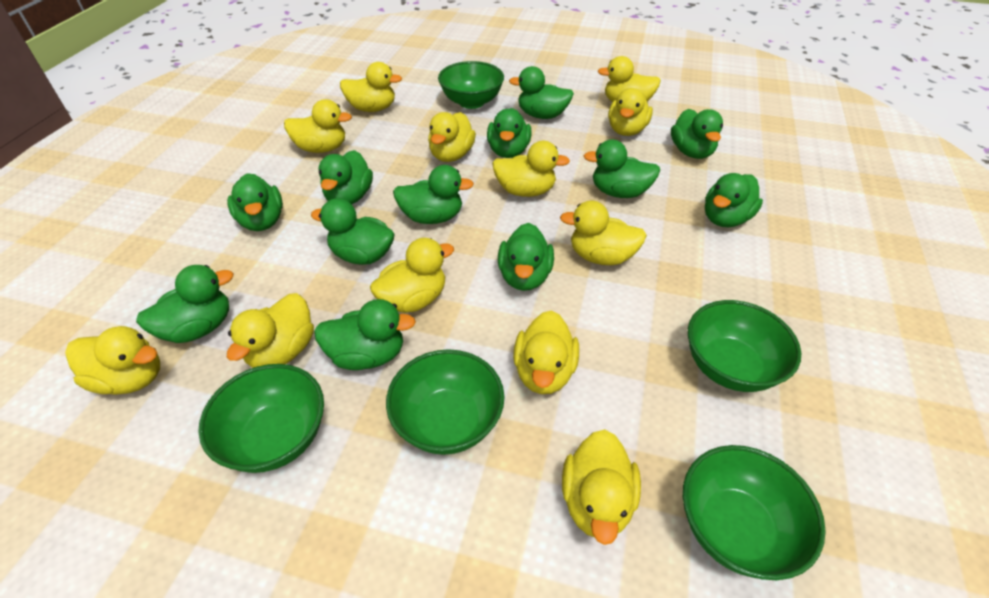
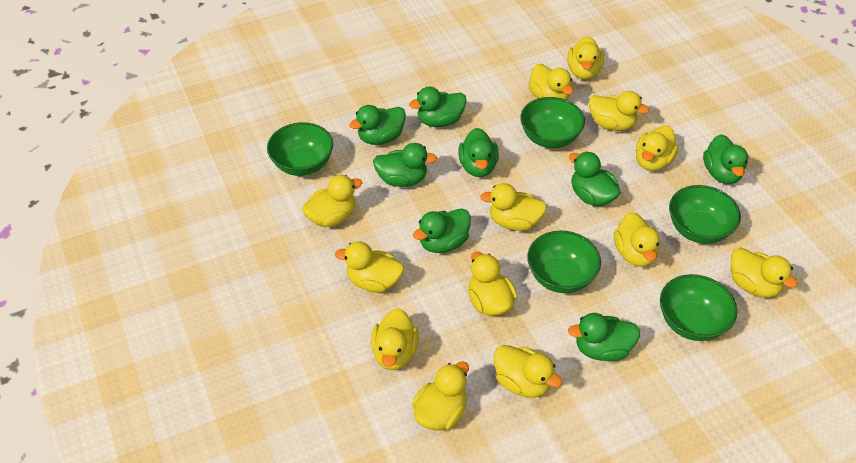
green duck: 12 -> 8
yellow duck: 12 -> 13

